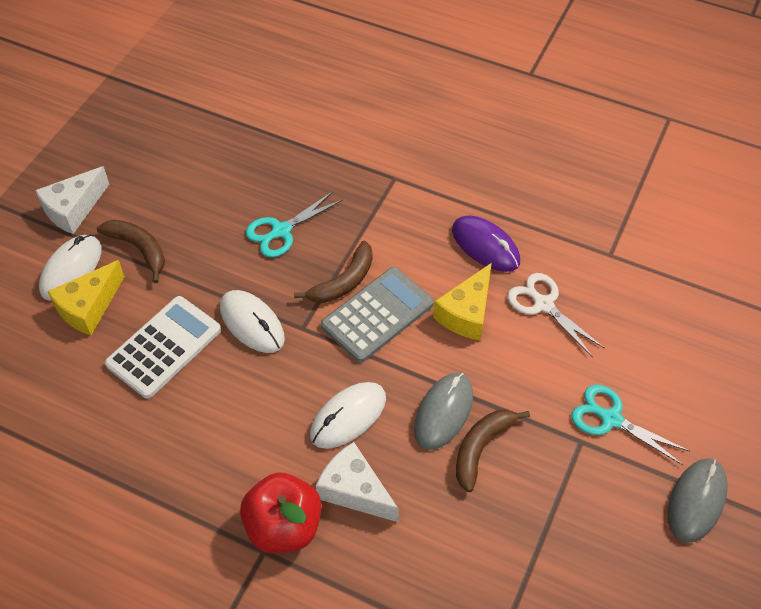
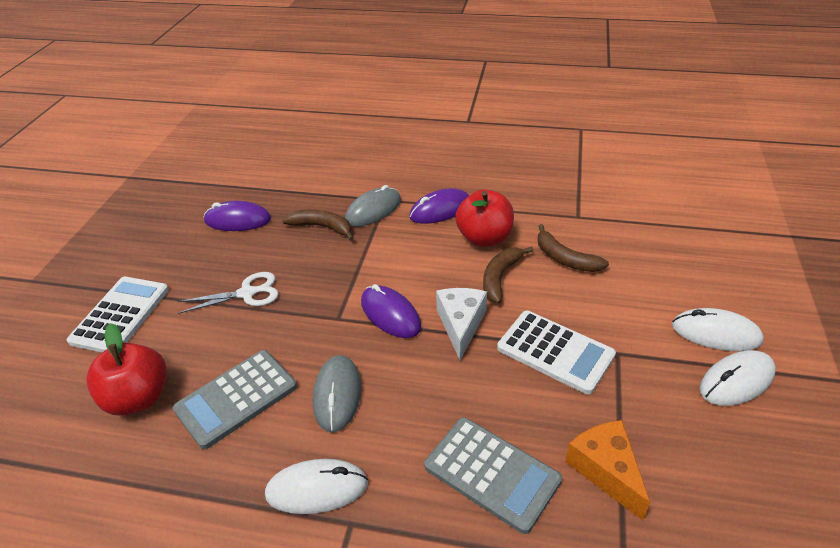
grey calculator: 1 -> 2
orange cheese: 0 -> 1
purple mouse: 1 -> 3
red apple: 1 -> 2
turquoise scissors: 2 -> 0
white calculator: 1 -> 2
white cheese: 2 -> 1
yellow cheese: 2 -> 0

